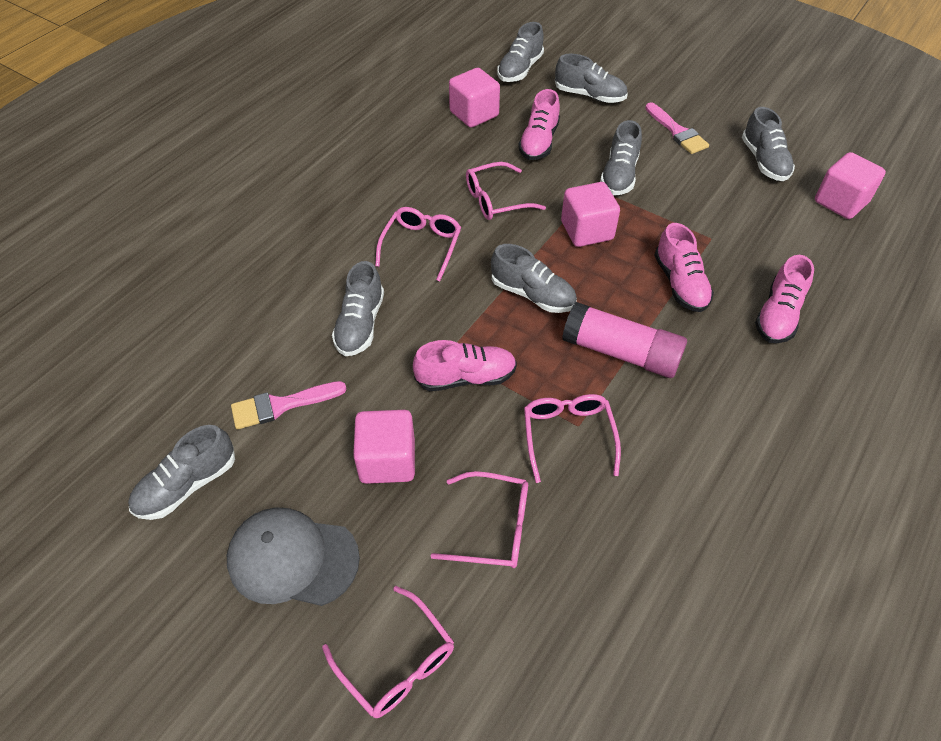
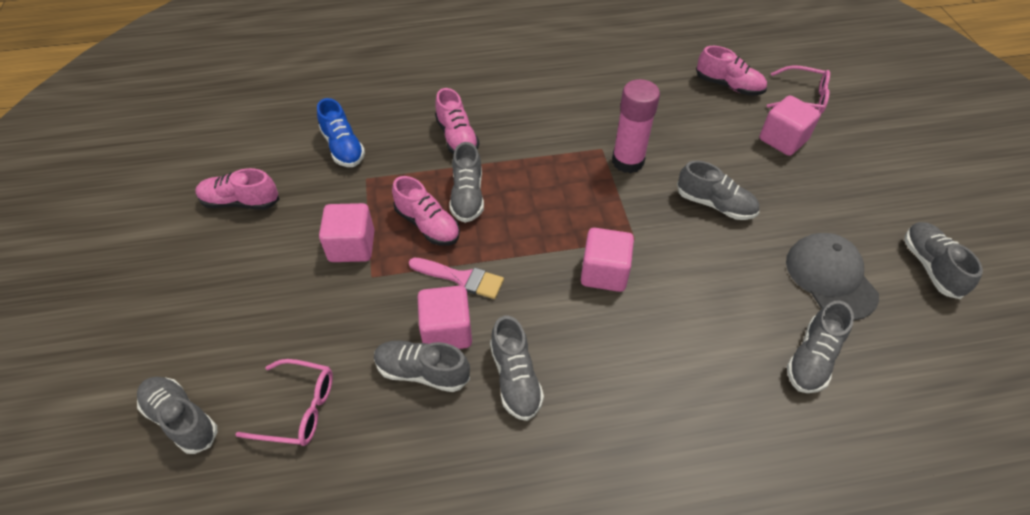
blue shoe: 0 -> 1
pink brush: 2 -> 1
pink glasses: 5 -> 2

